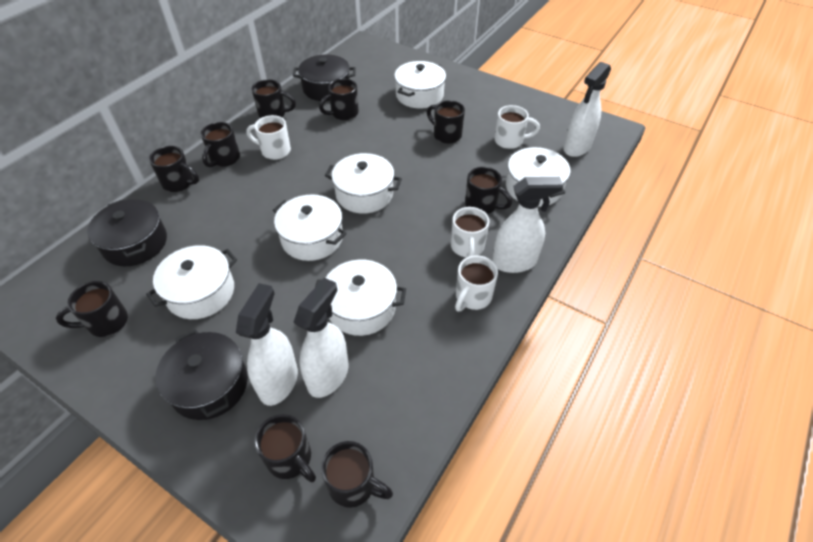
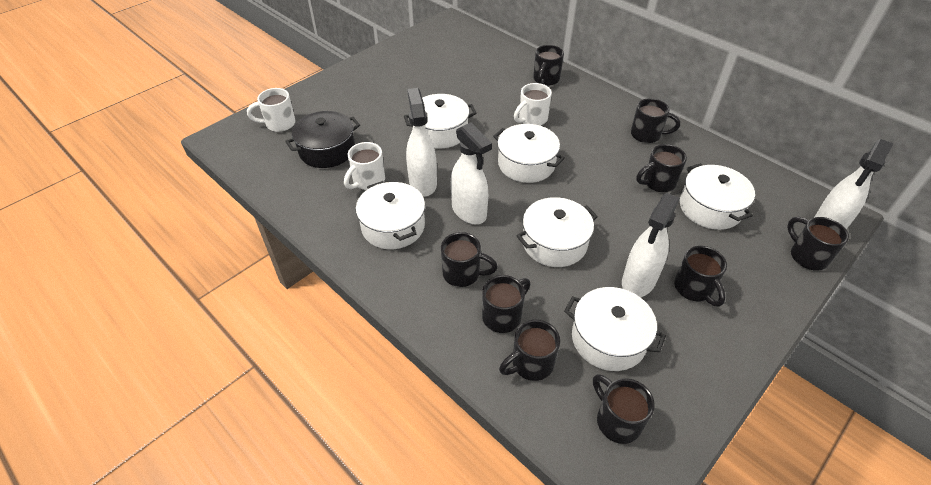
black pot: 3 -> 1
white mug: 4 -> 3

